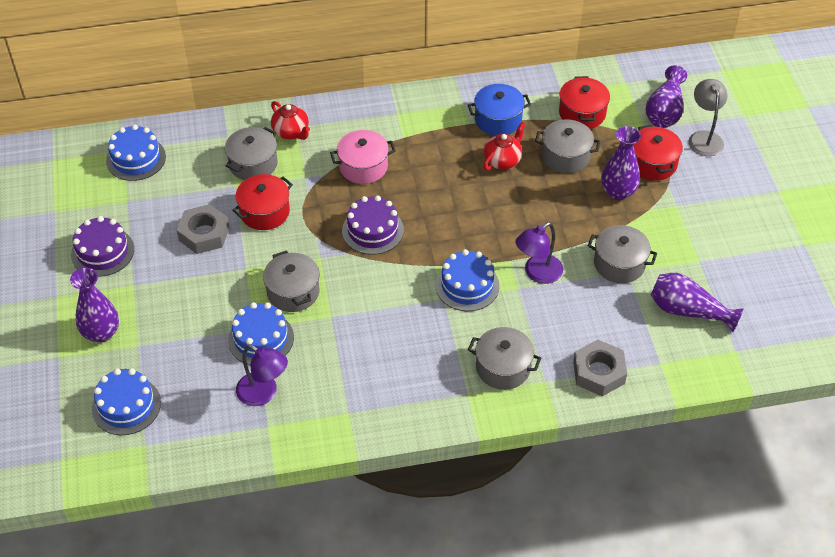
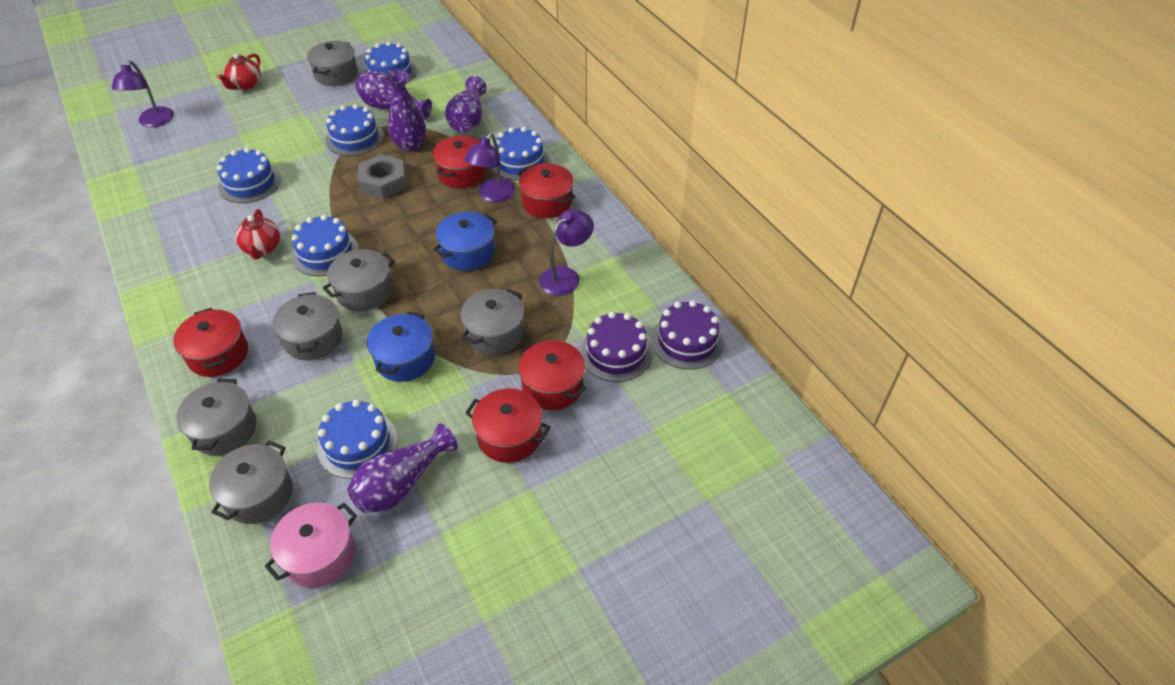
blue cake: 4 -> 6
blue pot: 1 -> 2
grey lamp: 1 -> 0
grey nut: 2 -> 1
grey pot: 5 -> 6
purple lamp: 2 -> 3
red pot: 3 -> 5

